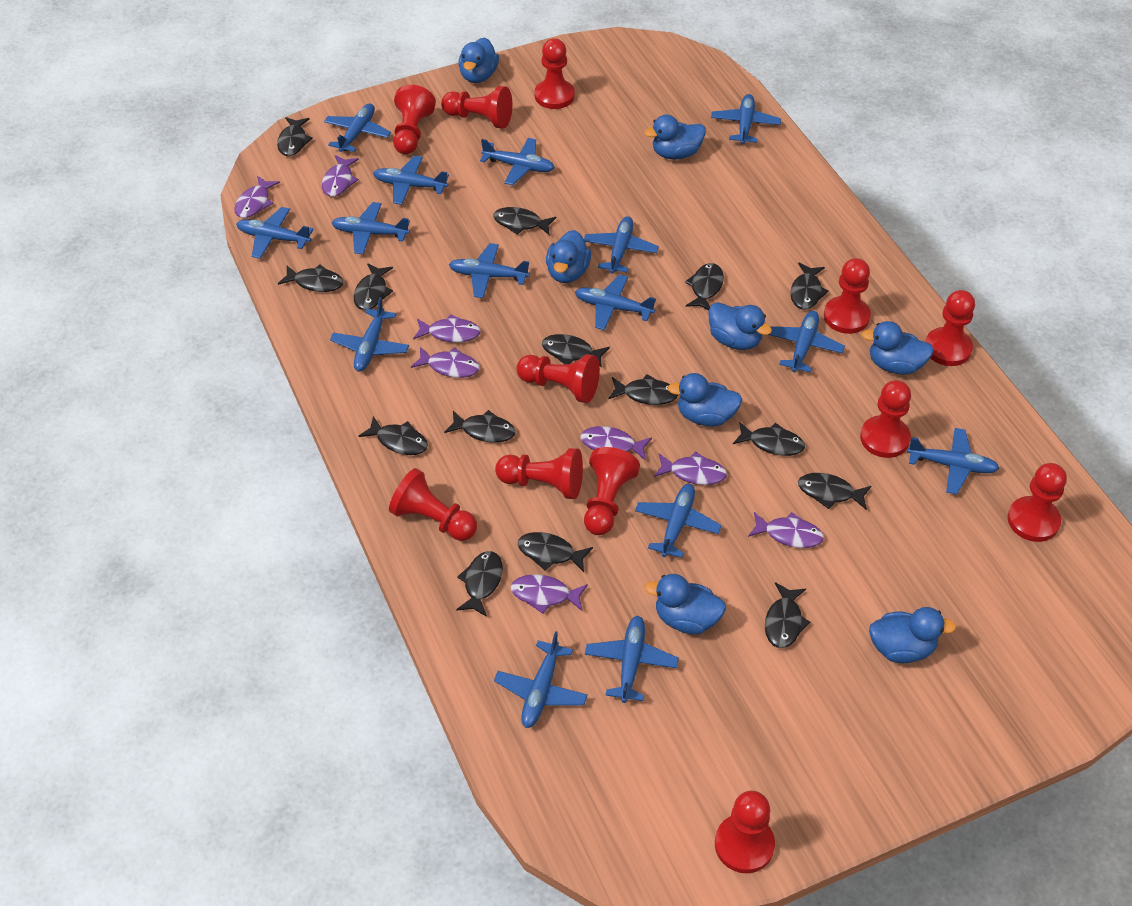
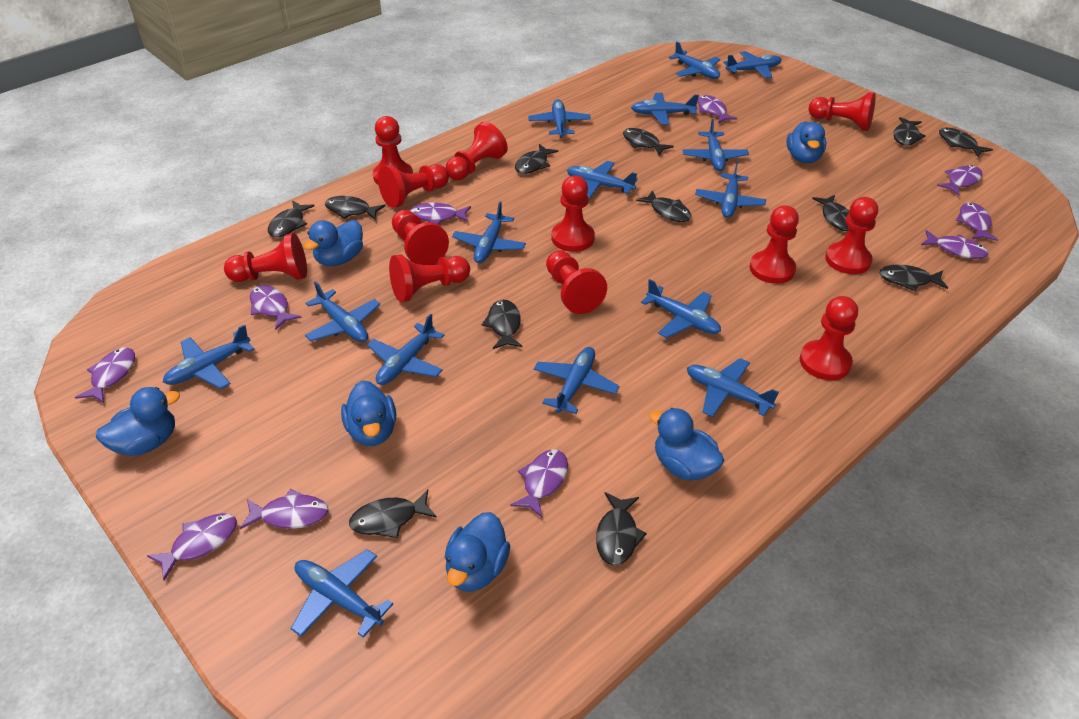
black fish: 15 -> 12
blue duck: 8 -> 6
purple fish: 8 -> 10

